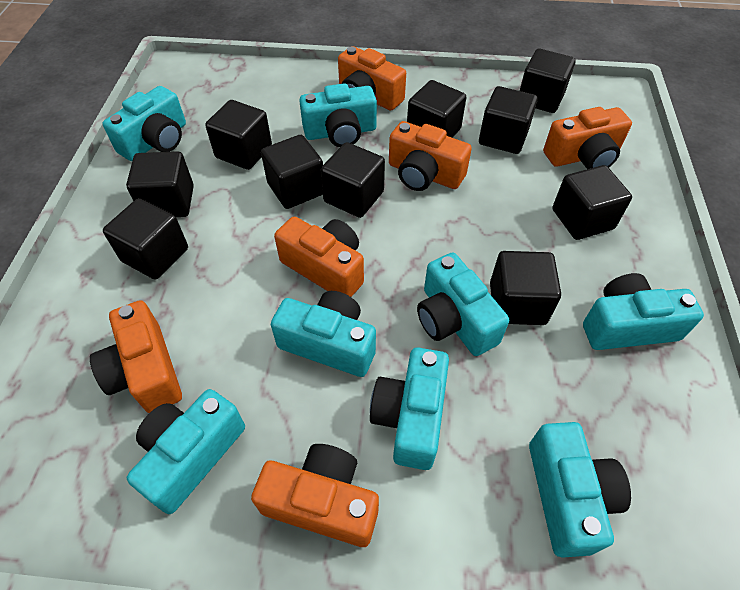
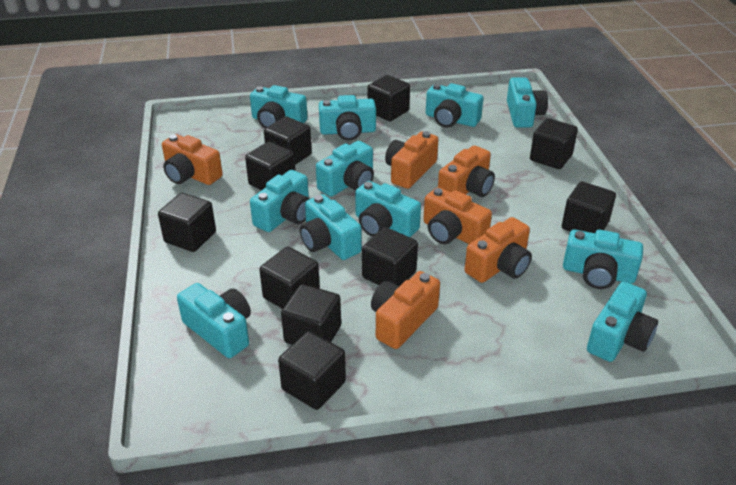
turquoise camera: 8 -> 11

